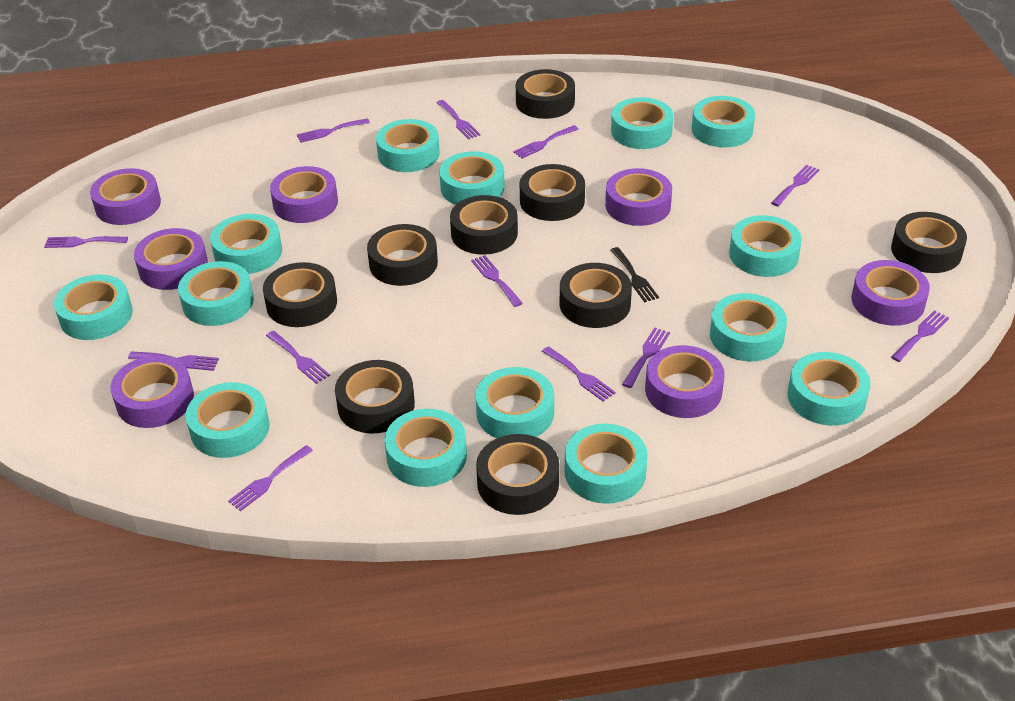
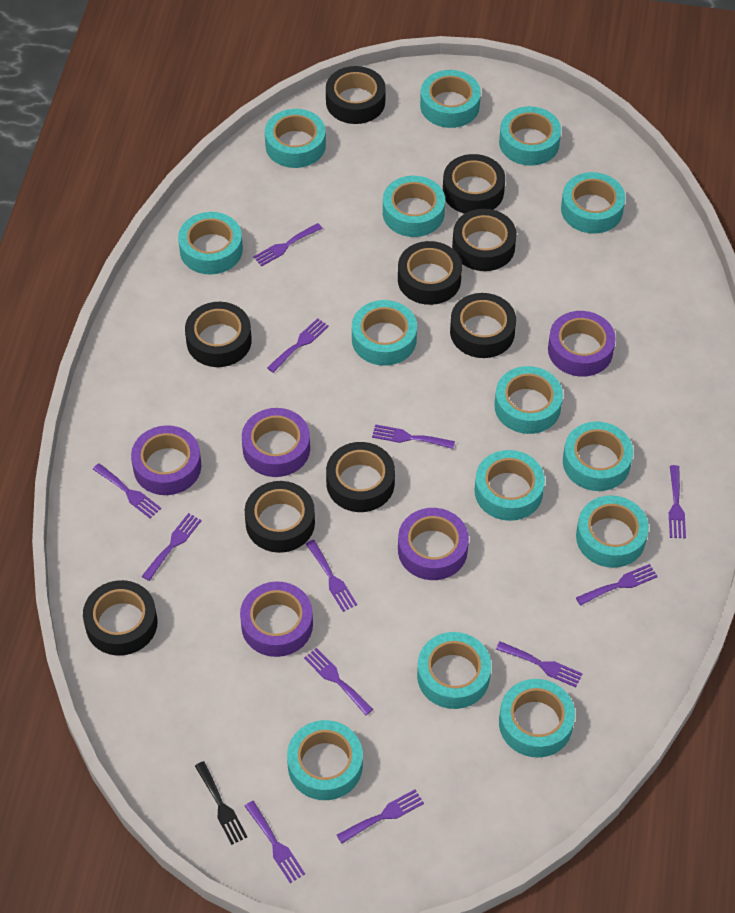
purple tape: 7 -> 5

